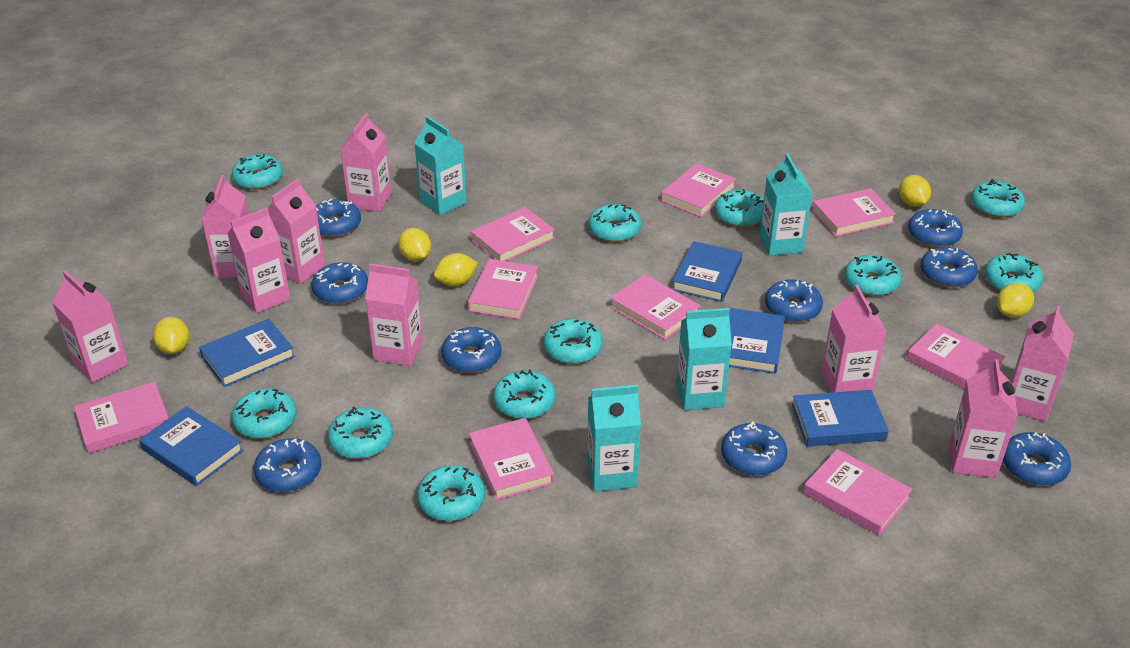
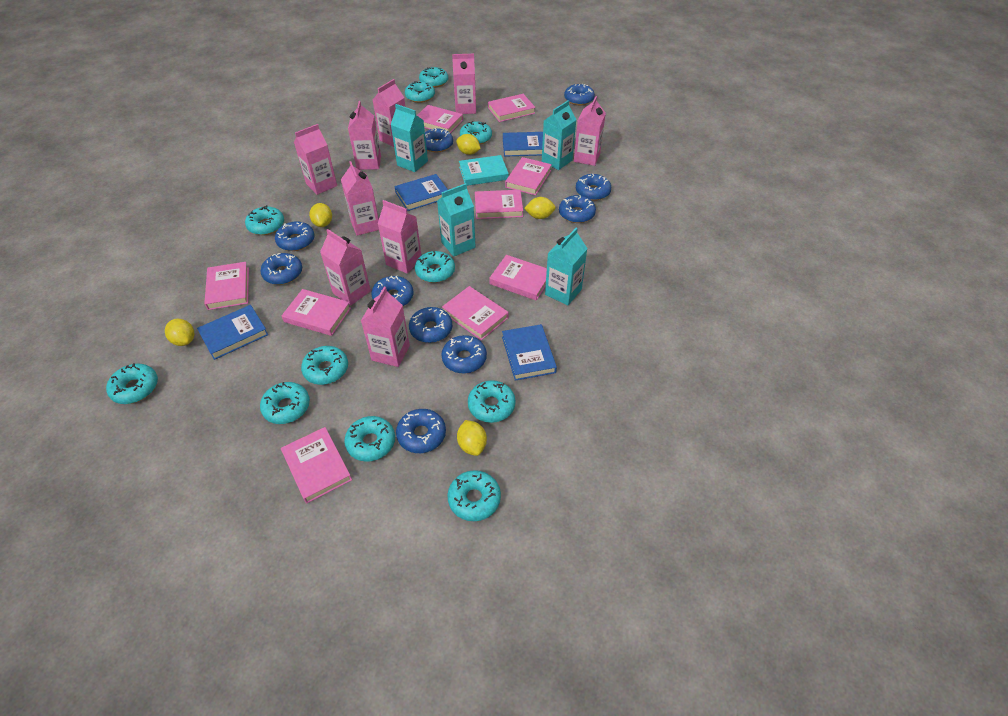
blue book: 5 -> 4
blue donut: 9 -> 10
turquoise book: 0 -> 1

